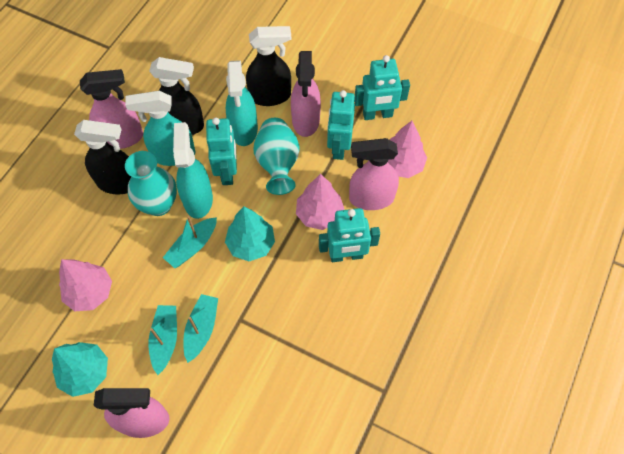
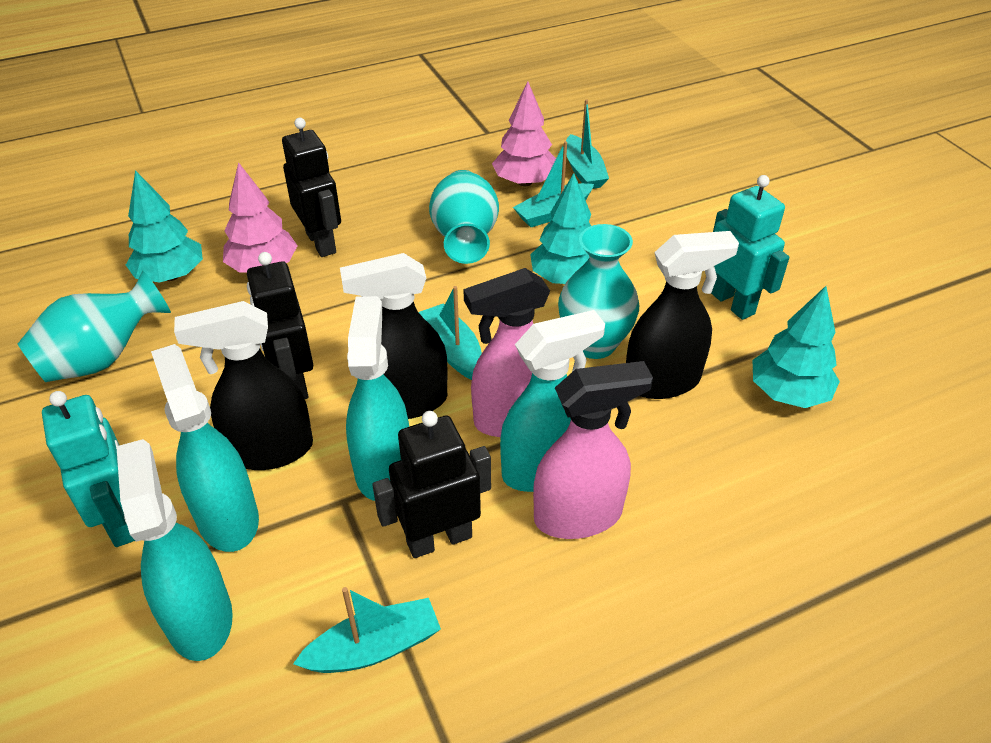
black robot: 0 -> 3
pink spray bottle: 4 -> 2
pink tree: 3 -> 2
turquoise boat: 3 -> 4
turquoise robot: 4 -> 2
turquoise spray bottle: 3 -> 4
turquoise tree: 2 -> 3
turquoise vase: 2 -> 3

